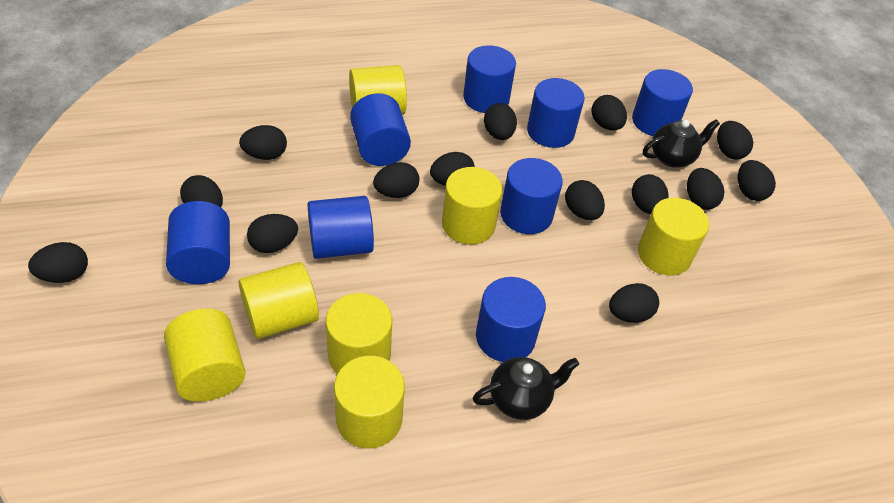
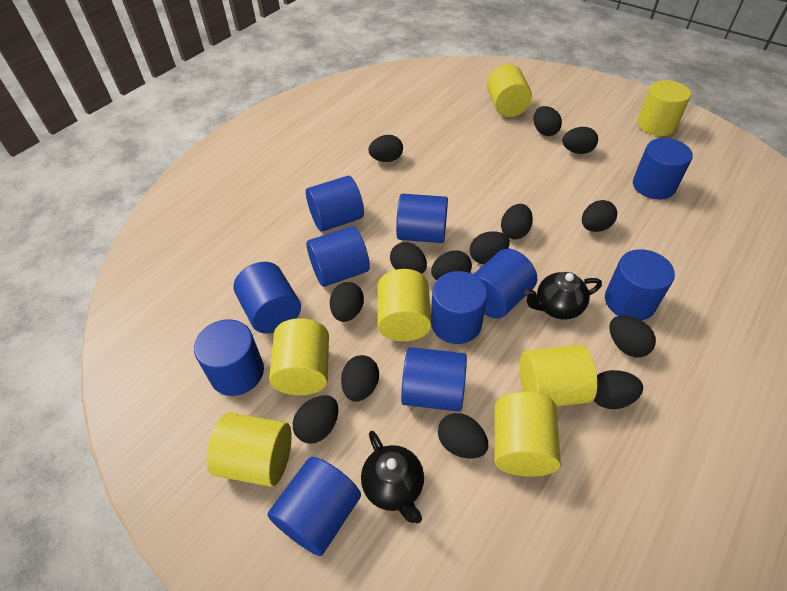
blue cylinder: 8 -> 11

